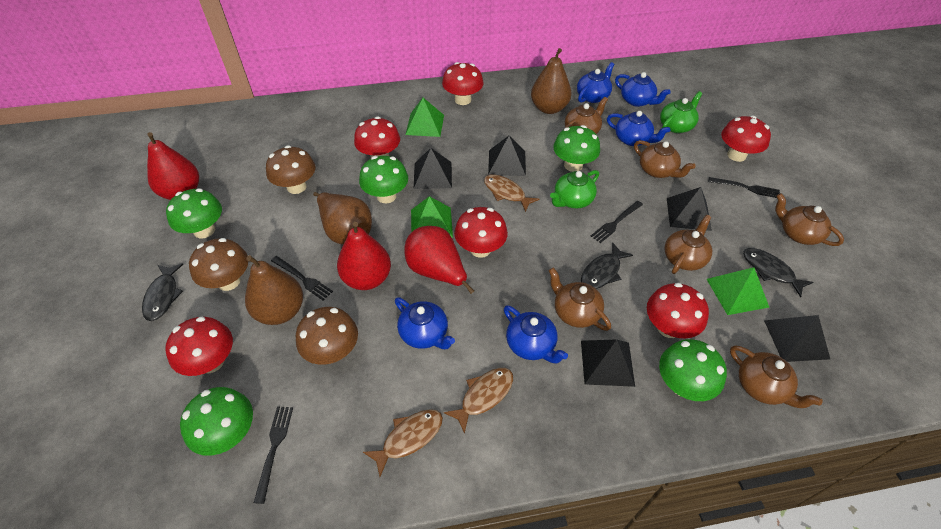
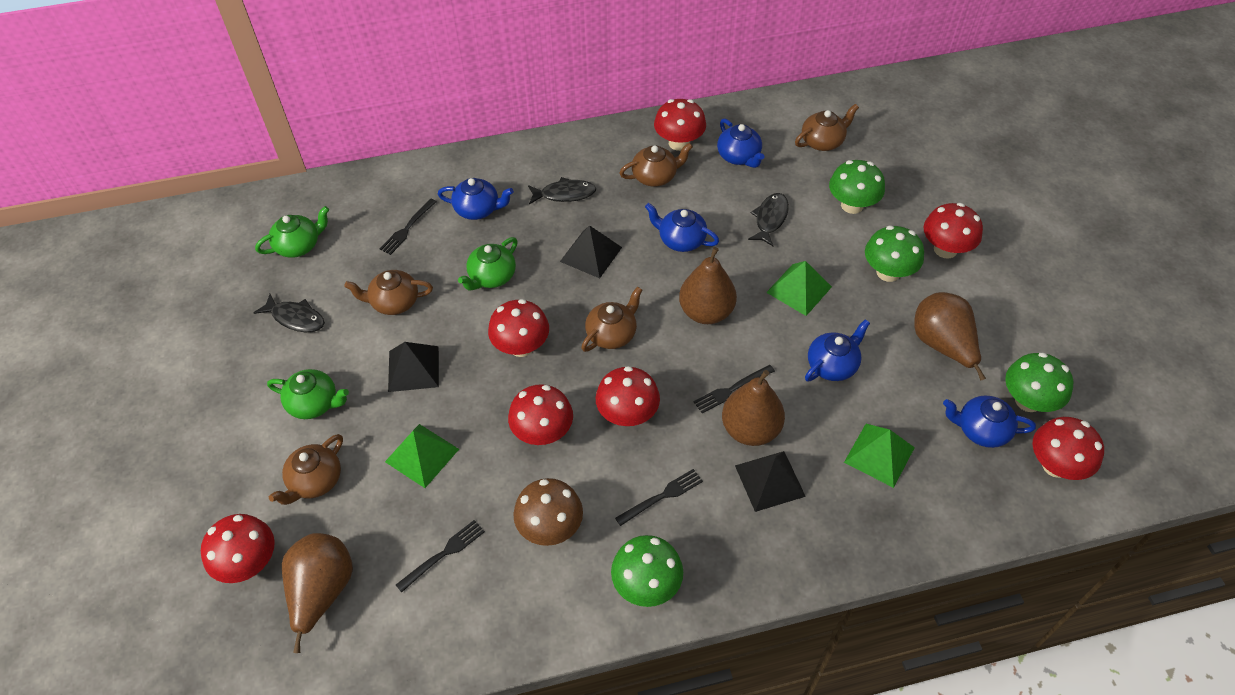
black pyramid: 5 -> 3
brown fish: 3 -> 0
brown mushroom: 3 -> 1
brown pear: 3 -> 4
brown teapot: 6 -> 5
green mushroom: 5 -> 4
green teapot: 2 -> 3
red mushroom: 6 -> 7
red pear: 3 -> 0

